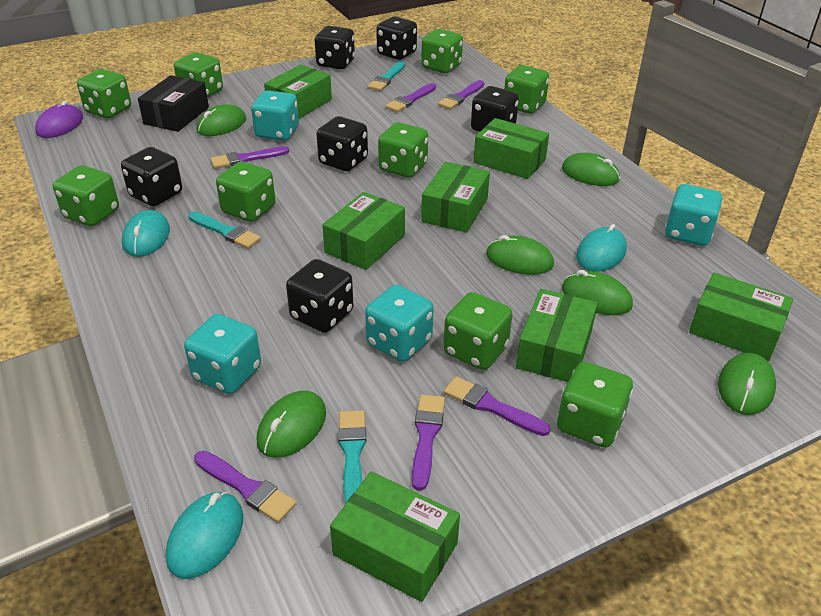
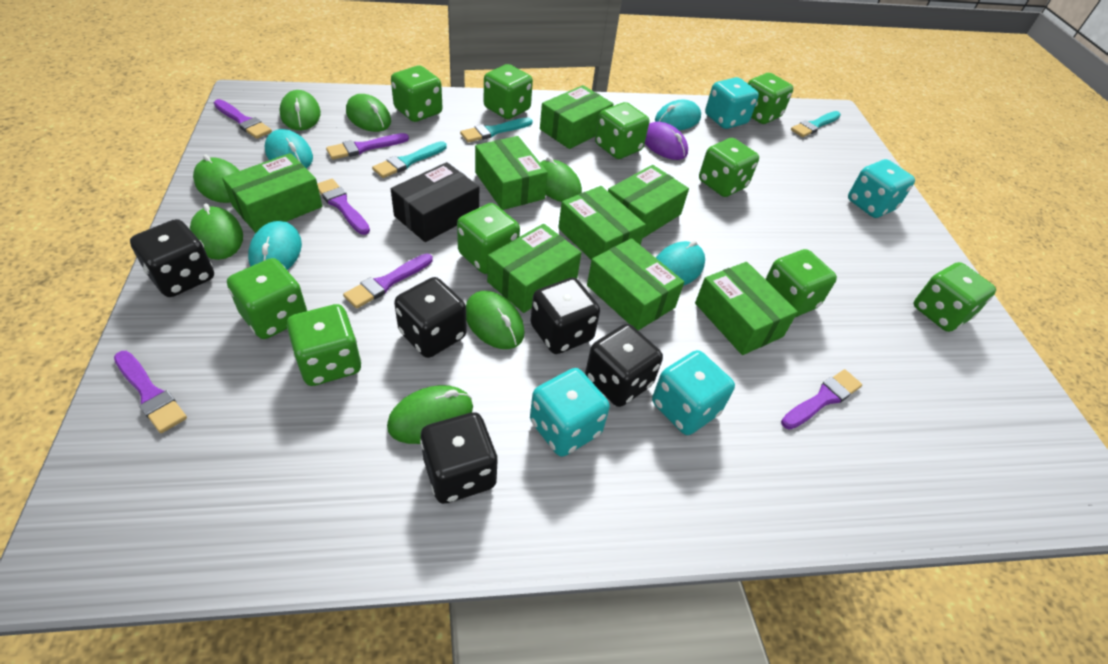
black dice: 6 -> 5
green box: 7 -> 8
green dice: 9 -> 10
green mouse: 6 -> 7
turquoise mouse: 3 -> 4

